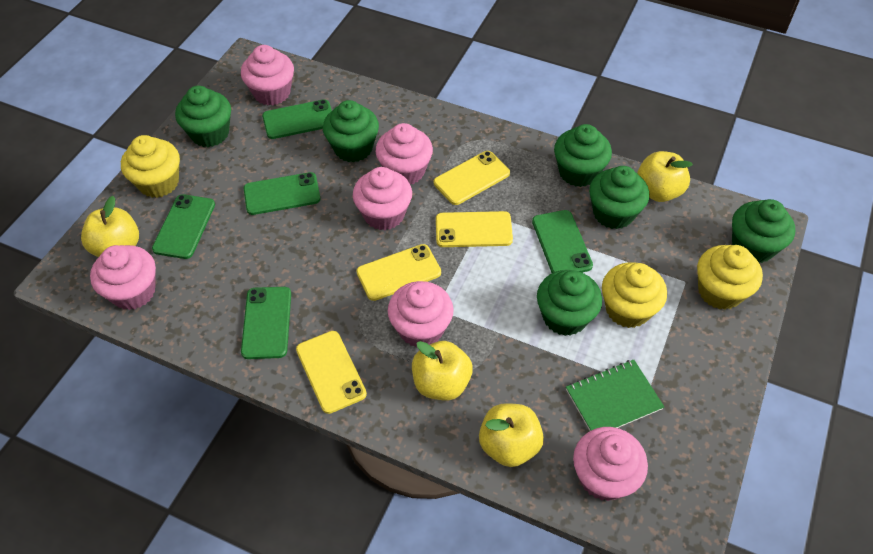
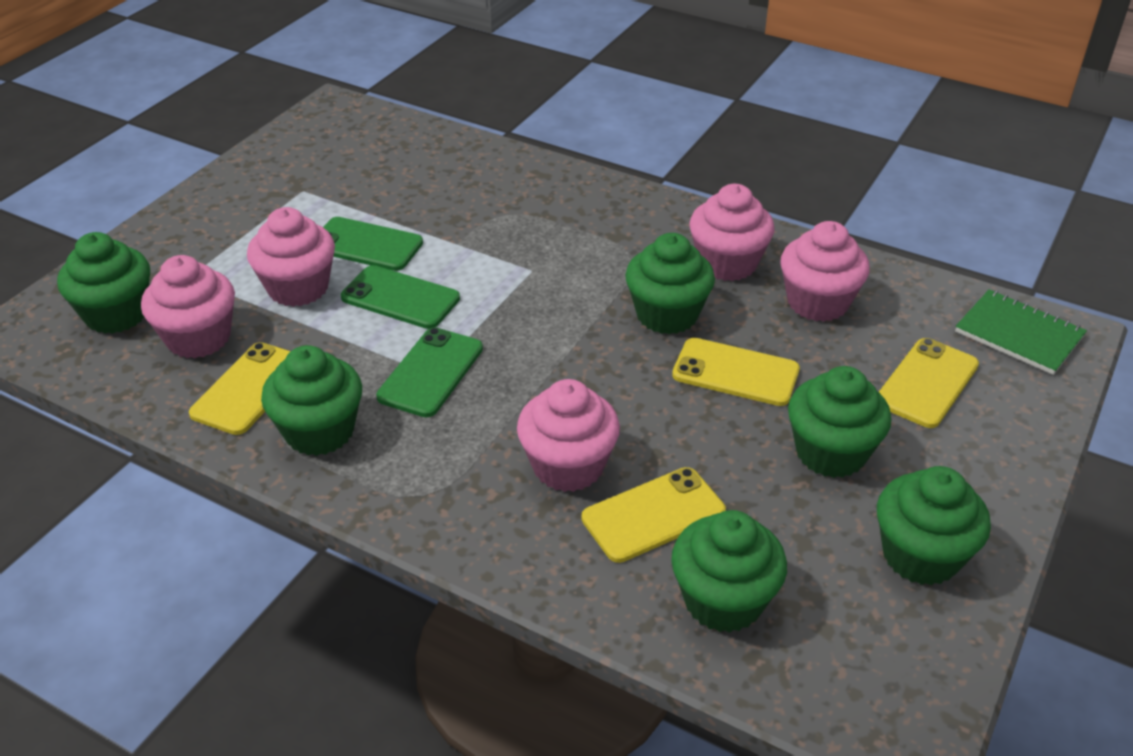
green phone: 5 -> 3
pink cupcake: 6 -> 5
yellow apple: 4 -> 0
yellow cupcake: 3 -> 0

